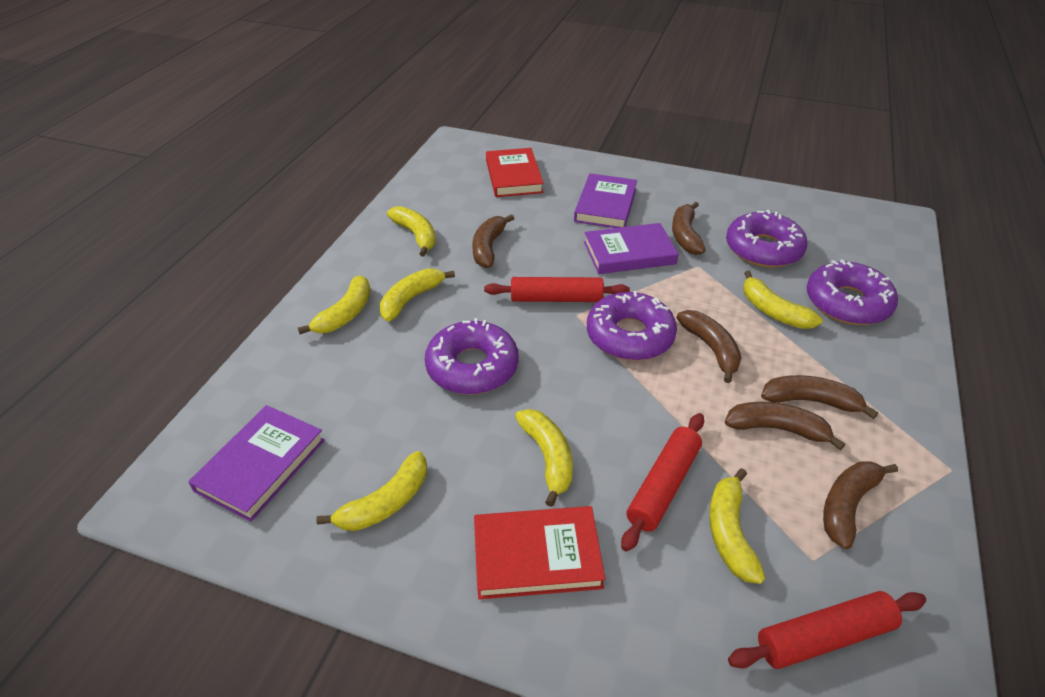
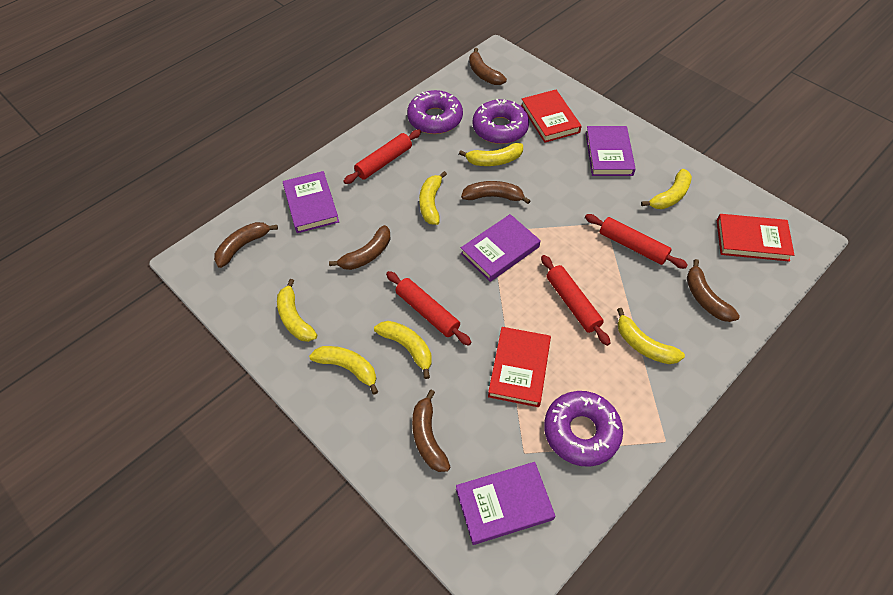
purple book: 3 -> 4
purple donut: 4 -> 3
red book: 2 -> 3
red rolling pin: 3 -> 4

